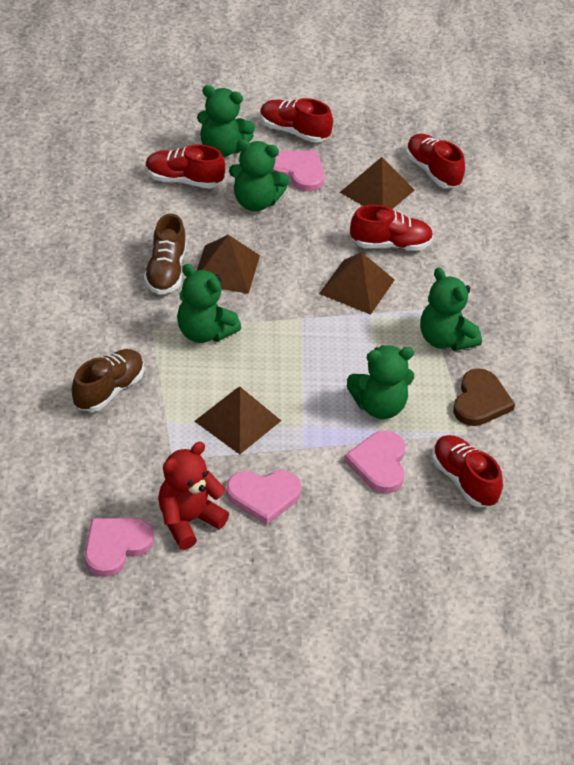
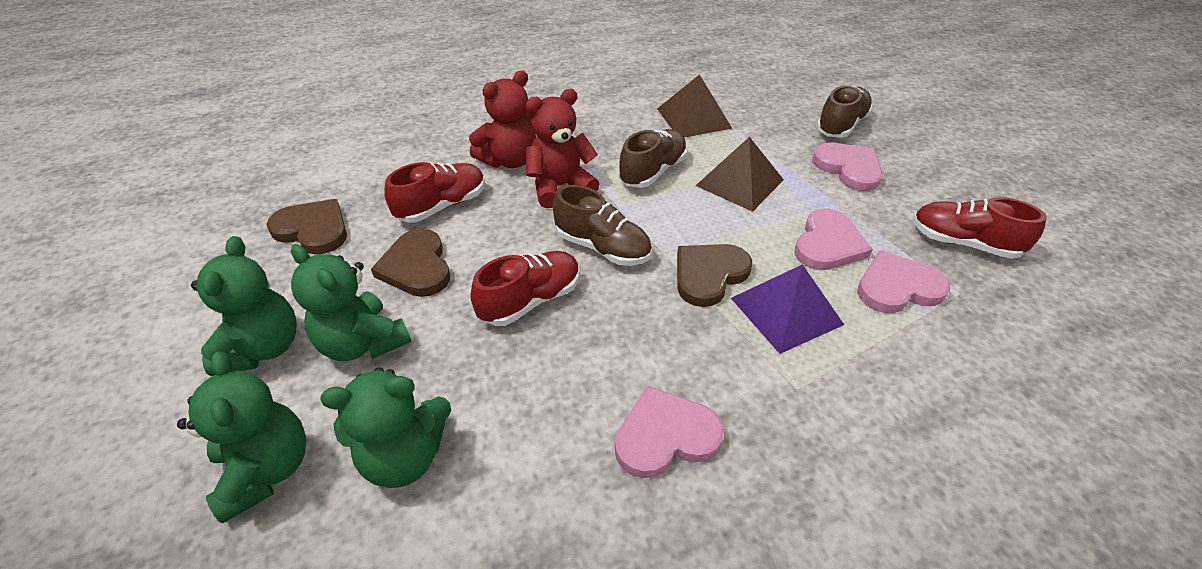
brown heart: 1 -> 3
brown pyramid: 4 -> 2
brown shoe: 2 -> 3
green teddy bear: 5 -> 4
purple pyramid: 0 -> 1
red shoe: 5 -> 3
red teddy bear: 1 -> 2

